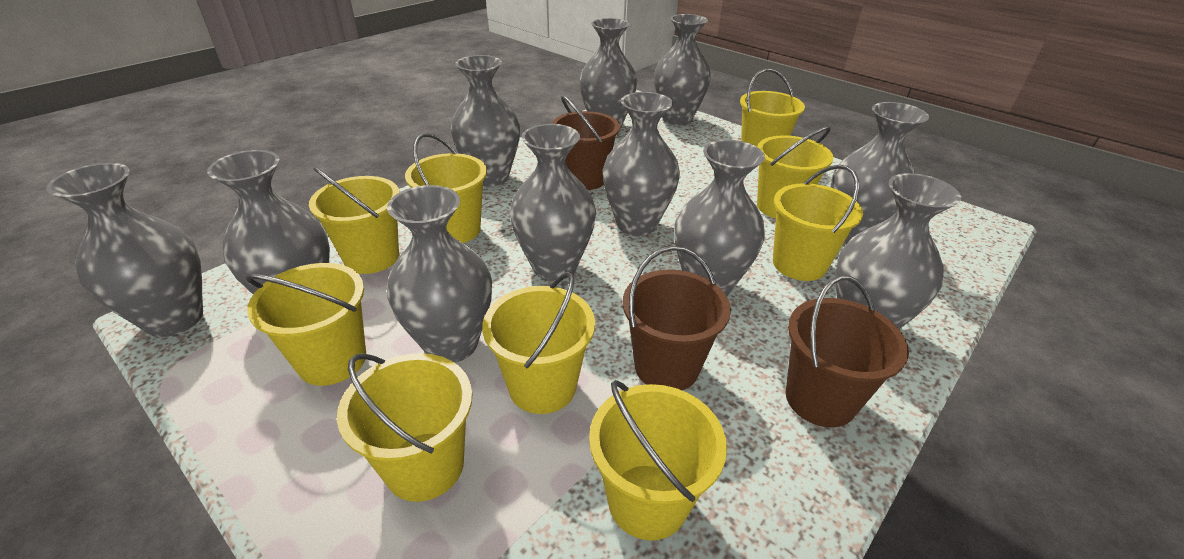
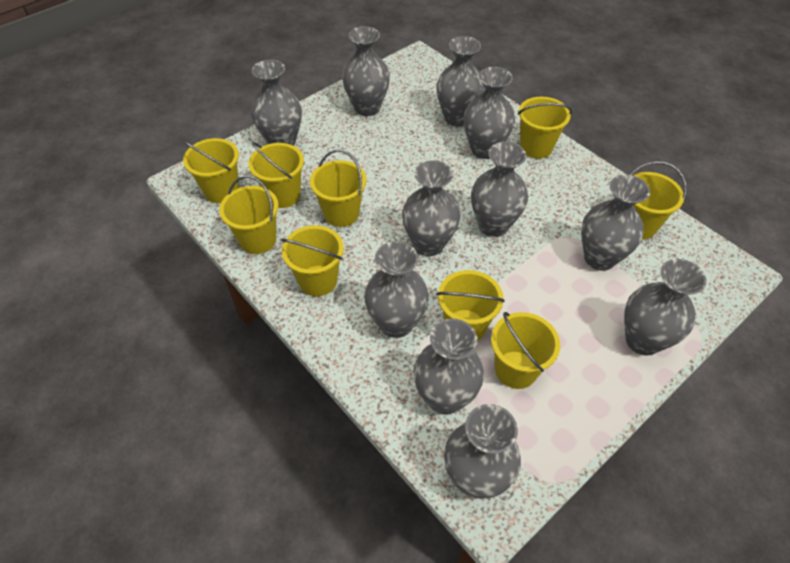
brown bucket: 3 -> 0

